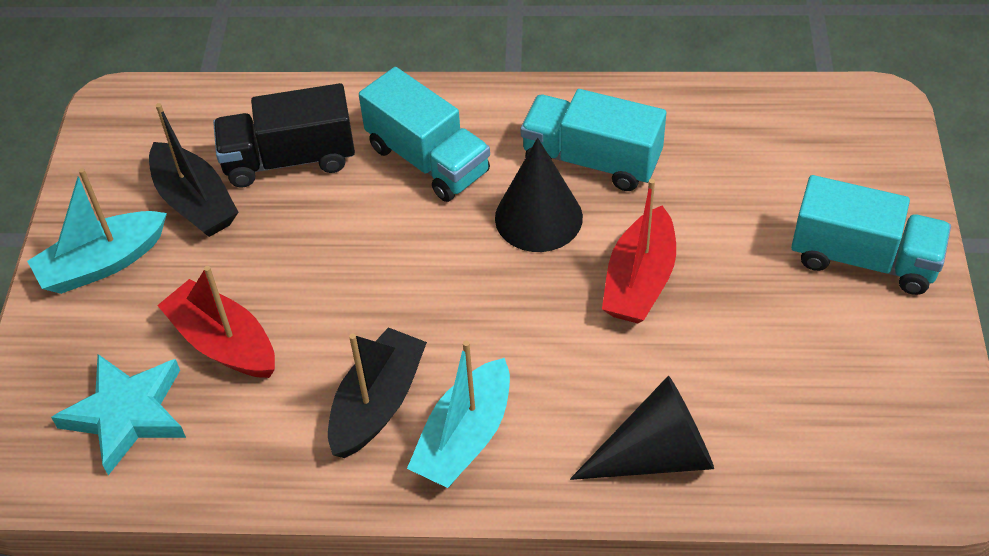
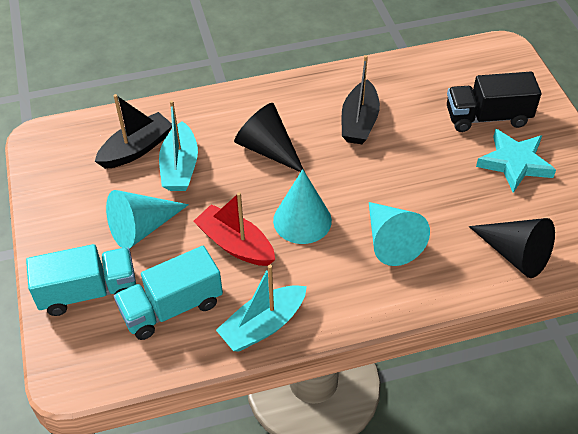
red boat: 2 -> 1
turquoise cone: 0 -> 3
turquoise truck: 3 -> 2

